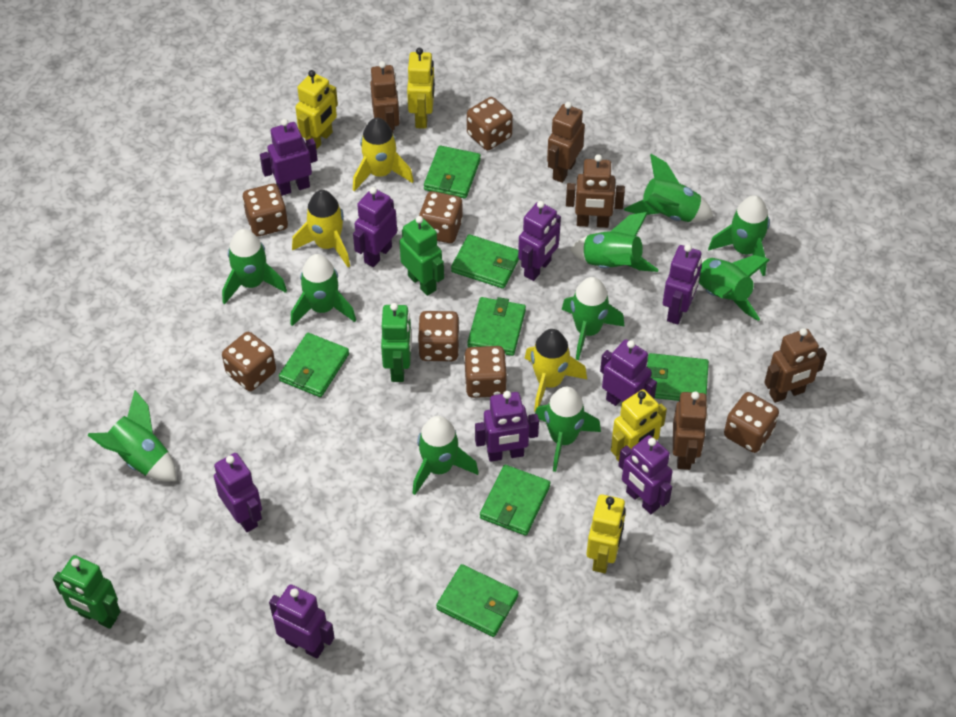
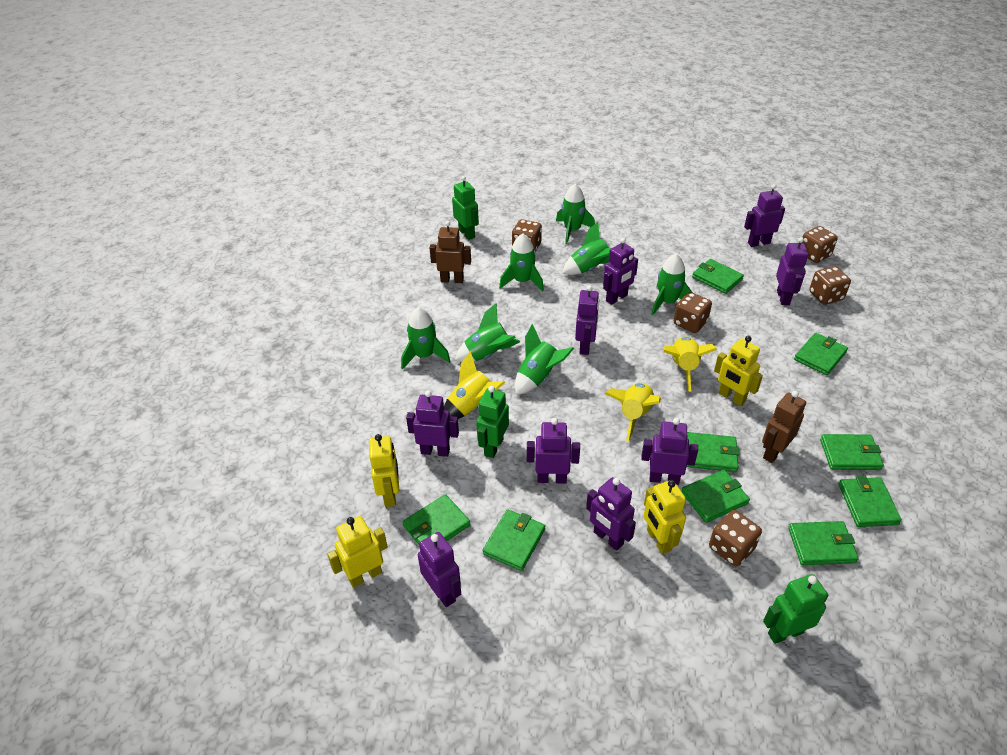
brown dice: 7 -> 5
brown robot: 5 -> 2
green rocket: 10 -> 7
green wallet: 7 -> 9

